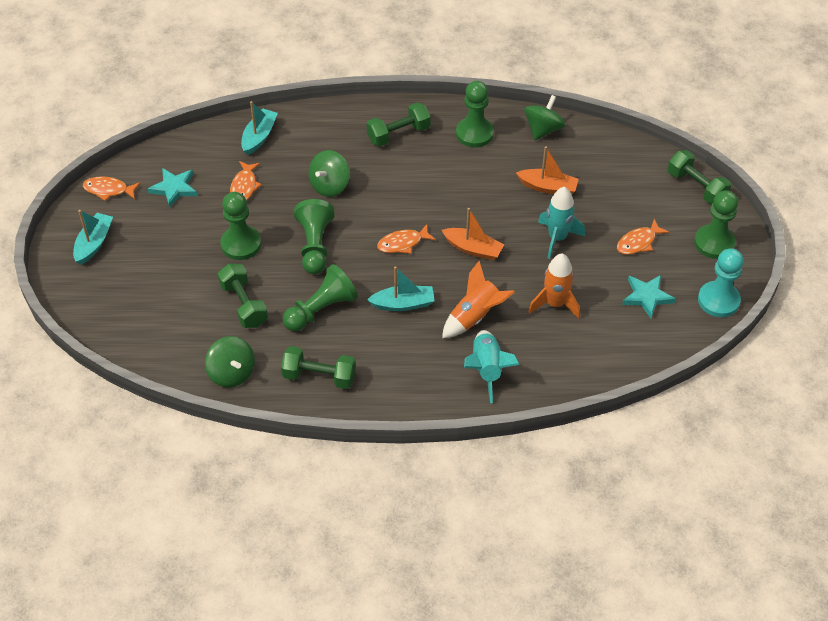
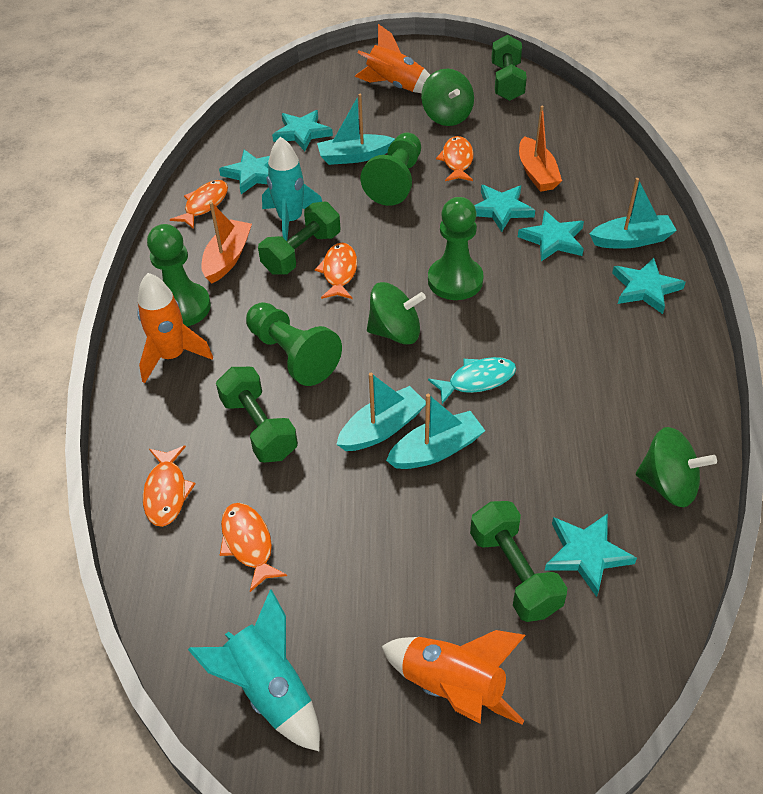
green pawn: 5 -> 4
orange fish: 4 -> 5
orange rocket: 2 -> 3
turquoise boat: 3 -> 4
turquoise fish: 0 -> 1
turquoise pawn: 1 -> 0
turquoise star: 2 -> 6

